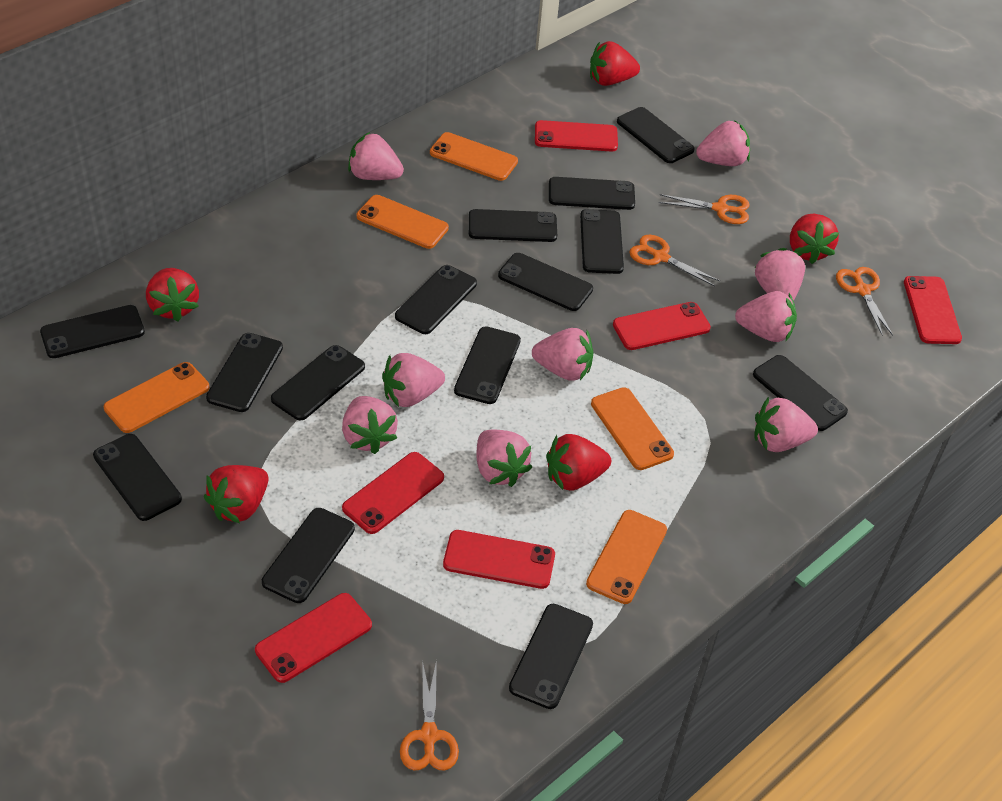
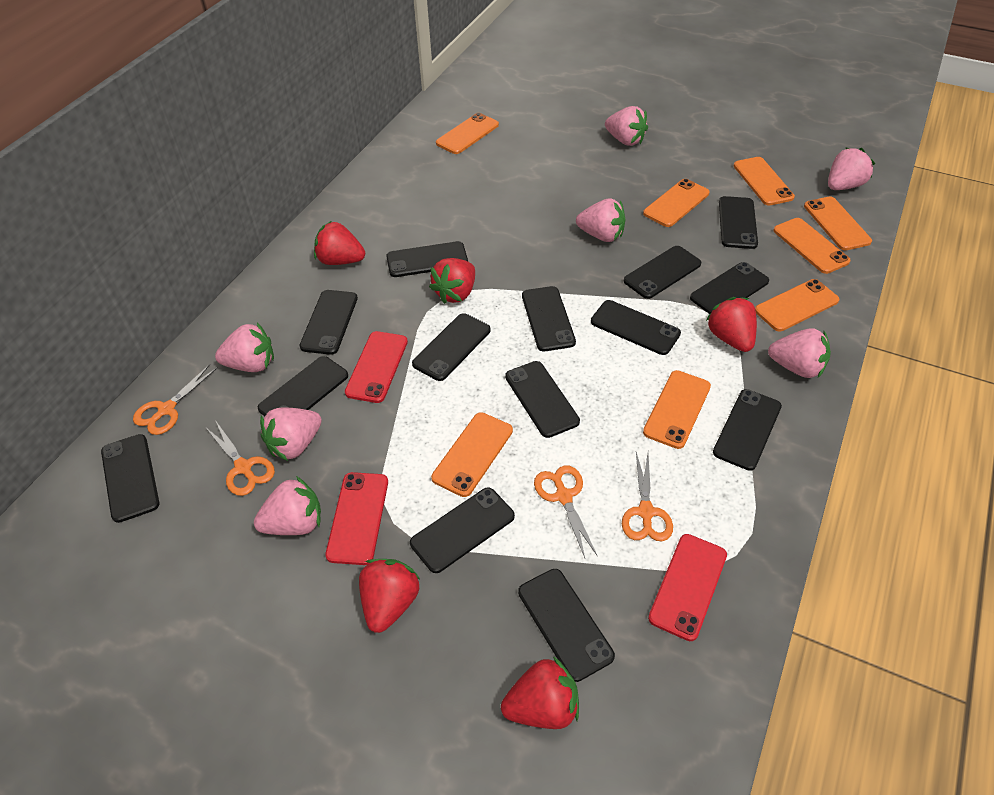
orange phone: 5 -> 8
pink strawberry: 9 -> 7
red phone: 6 -> 3

